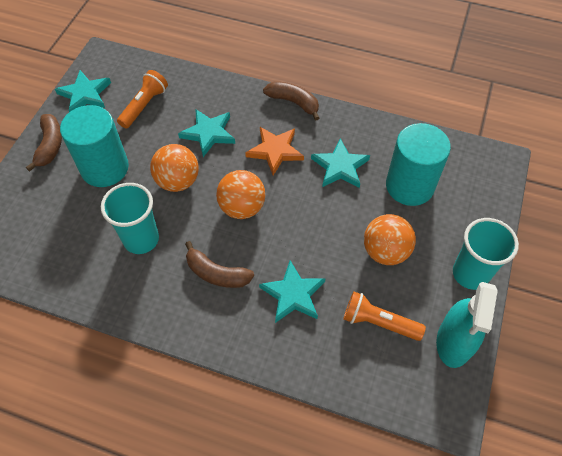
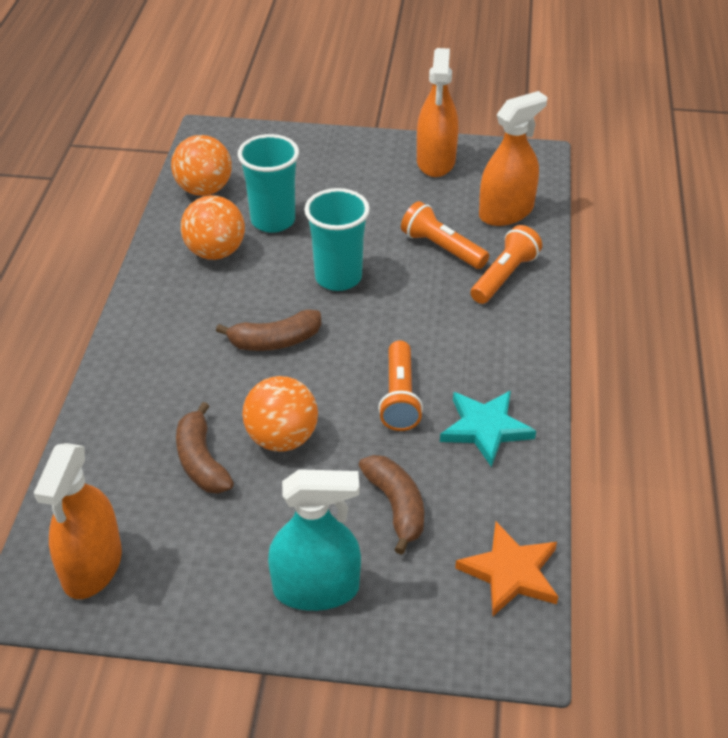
orange flashlight: 2 -> 3
orange spray bottle: 0 -> 3
turquoise cylinder: 2 -> 0
turquoise star: 4 -> 1

